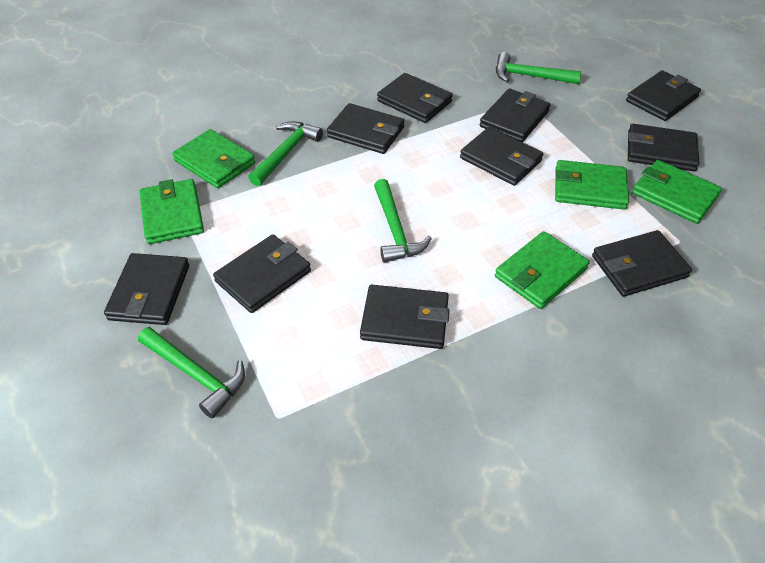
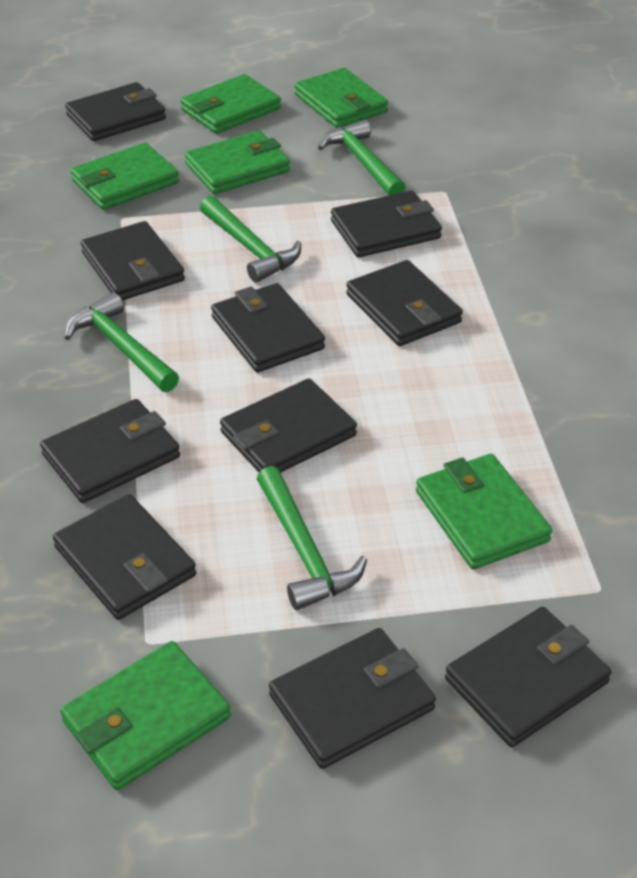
green wallet: 5 -> 6

